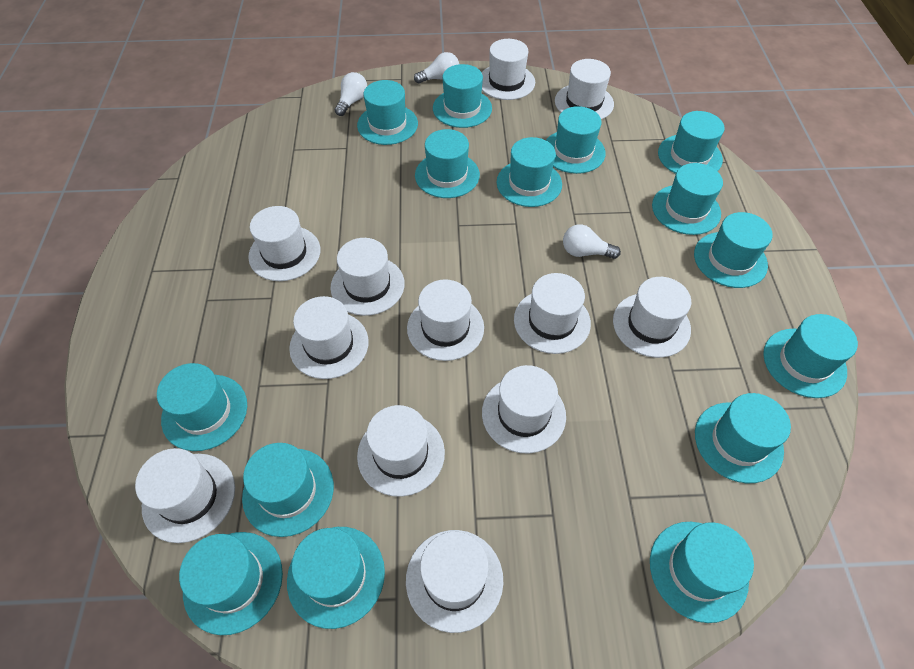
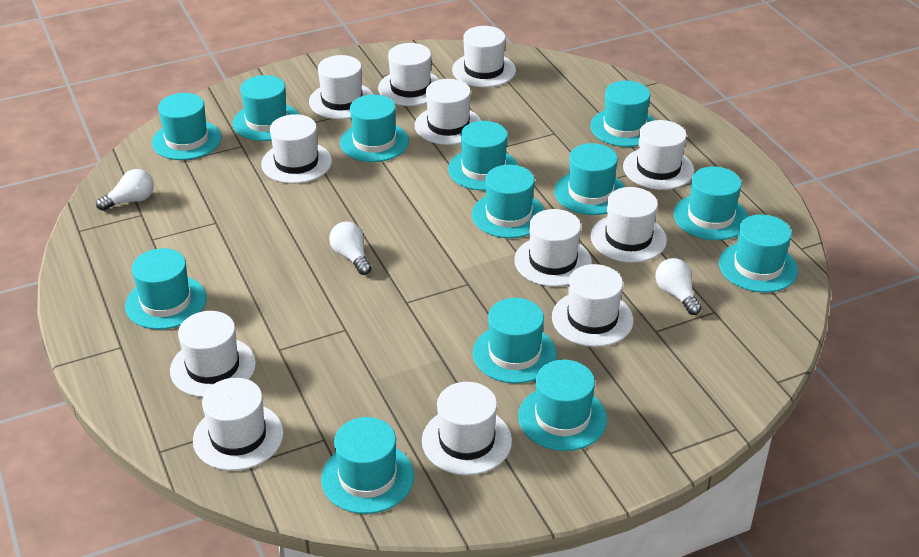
turquoise hat: 15 -> 13

